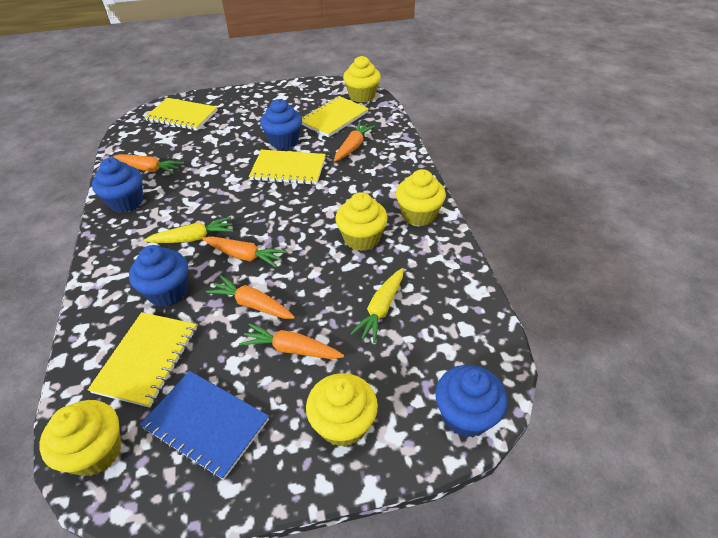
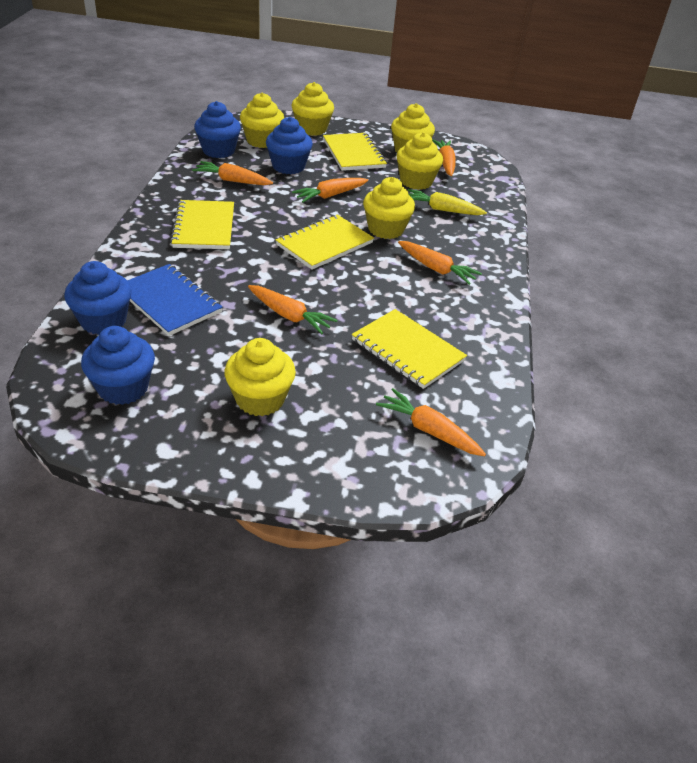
orange carrot: 5 -> 6
yellow carrot: 2 -> 1
yellow cupcake: 5 -> 6

